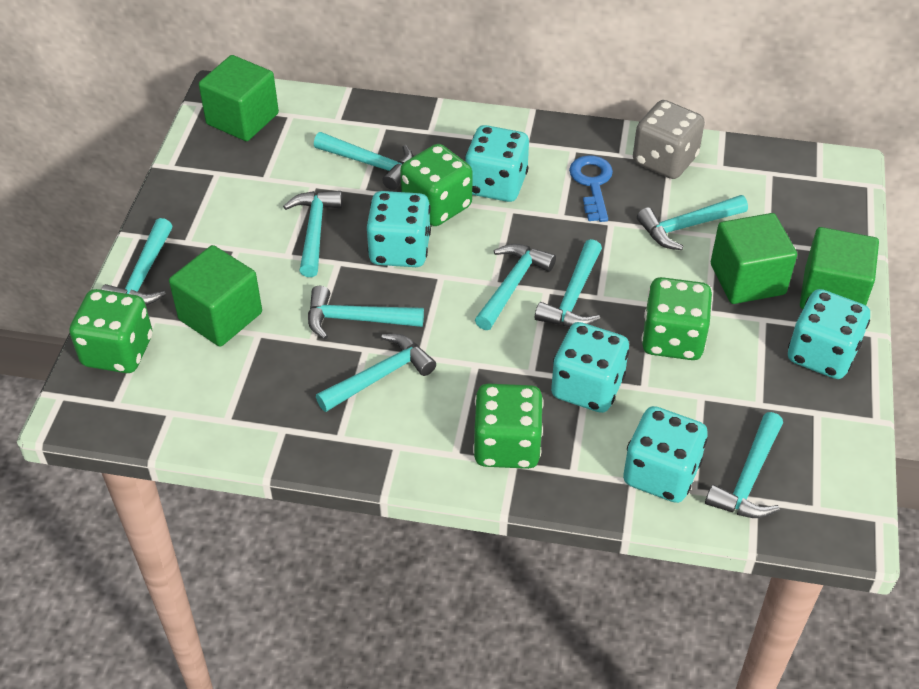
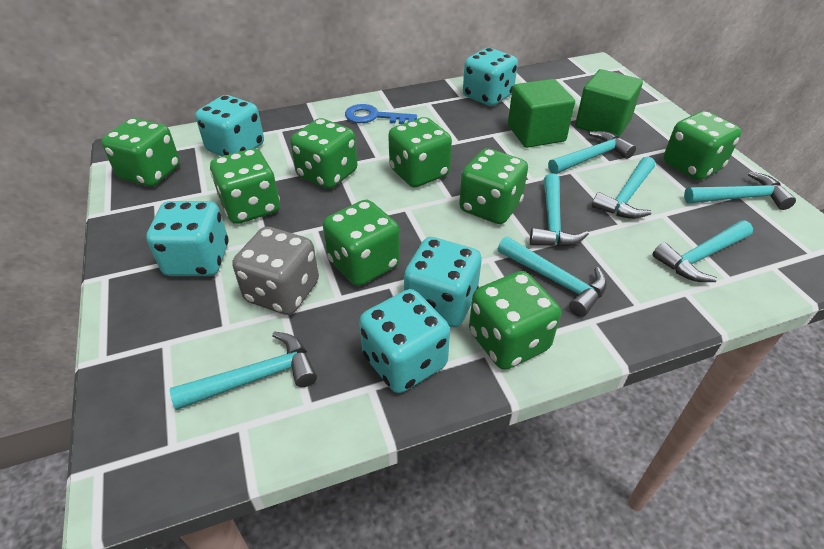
green cube: 4 -> 2
green dice: 4 -> 8
turquoise hammer: 9 -> 7

